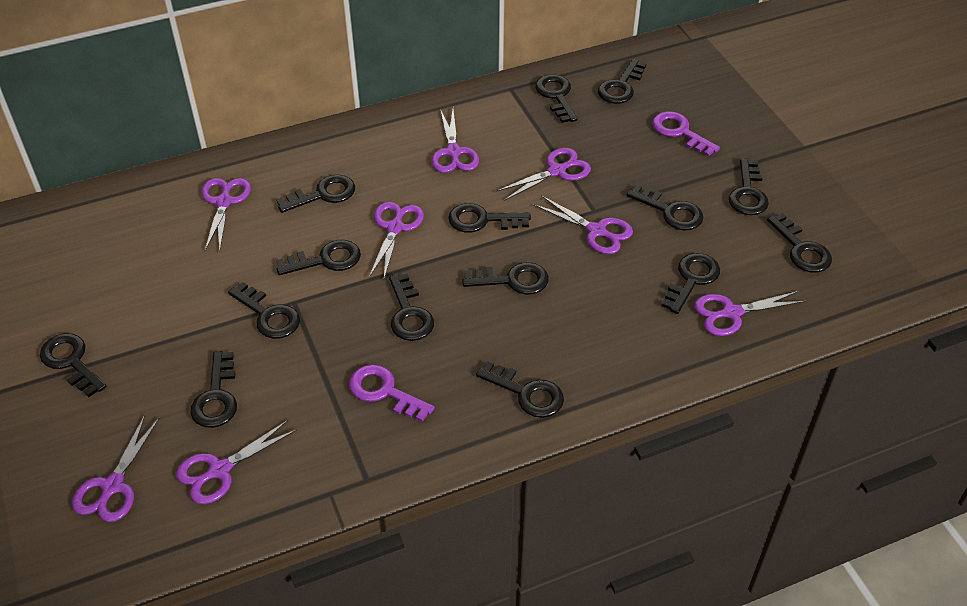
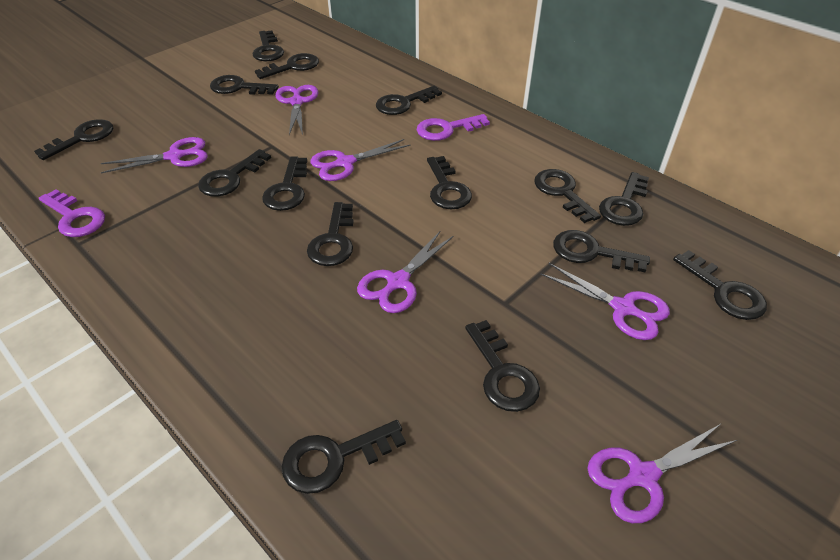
purple scissors: 8 -> 6

